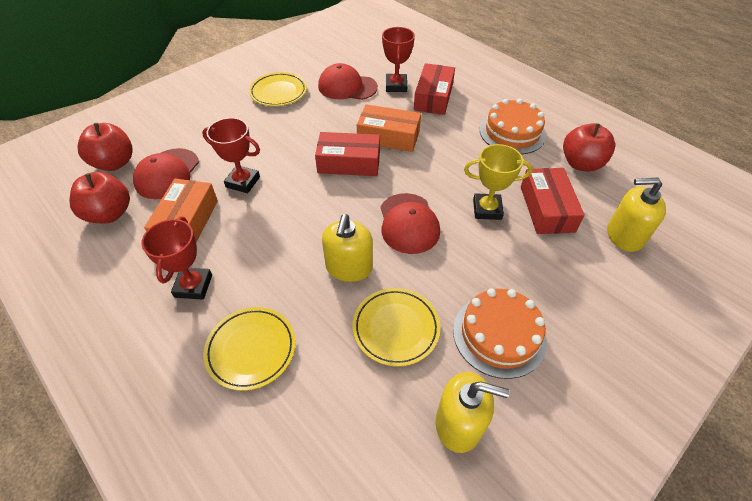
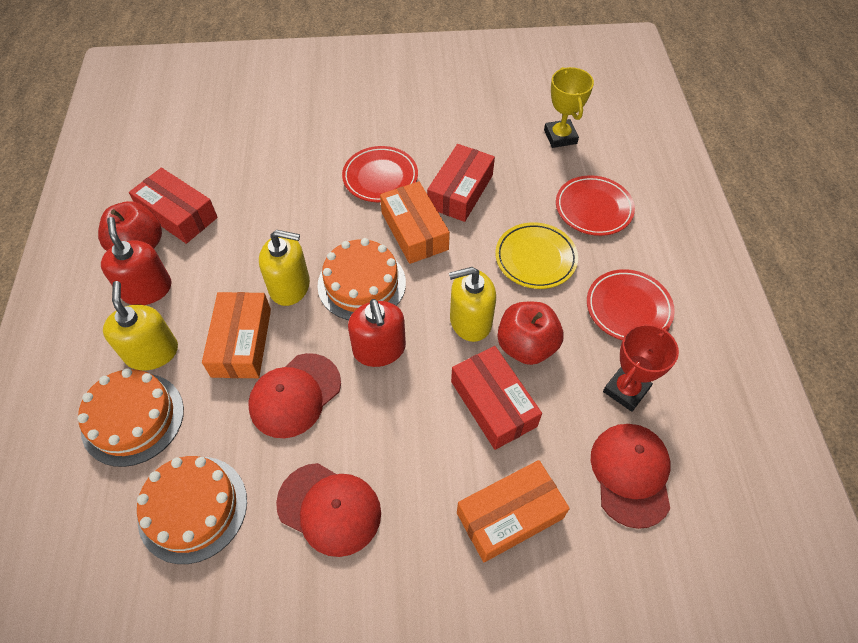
orange box: 2 -> 3
orange cake: 2 -> 3
red apple: 3 -> 2
red plate: 0 -> 3
red soap dispenser: 0 -> 2
red trophy: 3 -> 1
yellow plate: 3 -> 1

